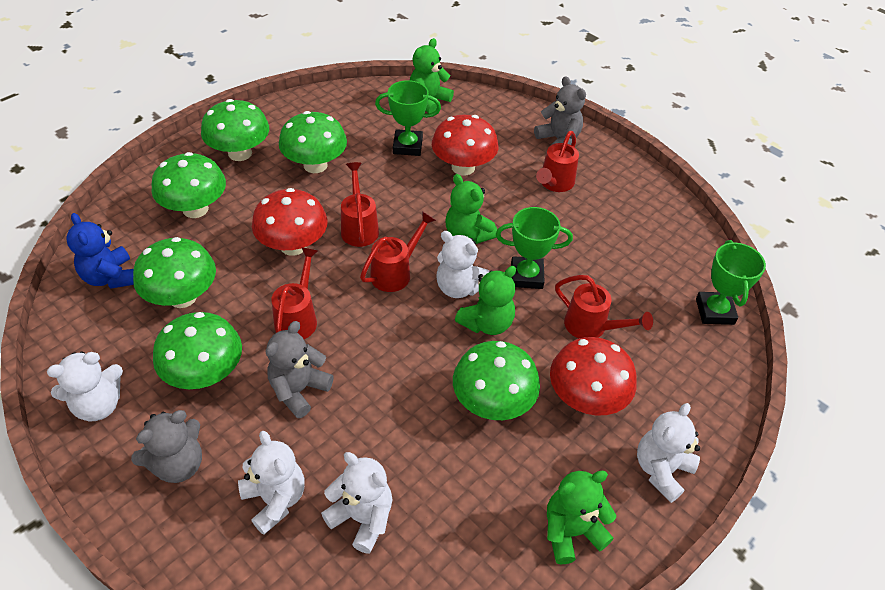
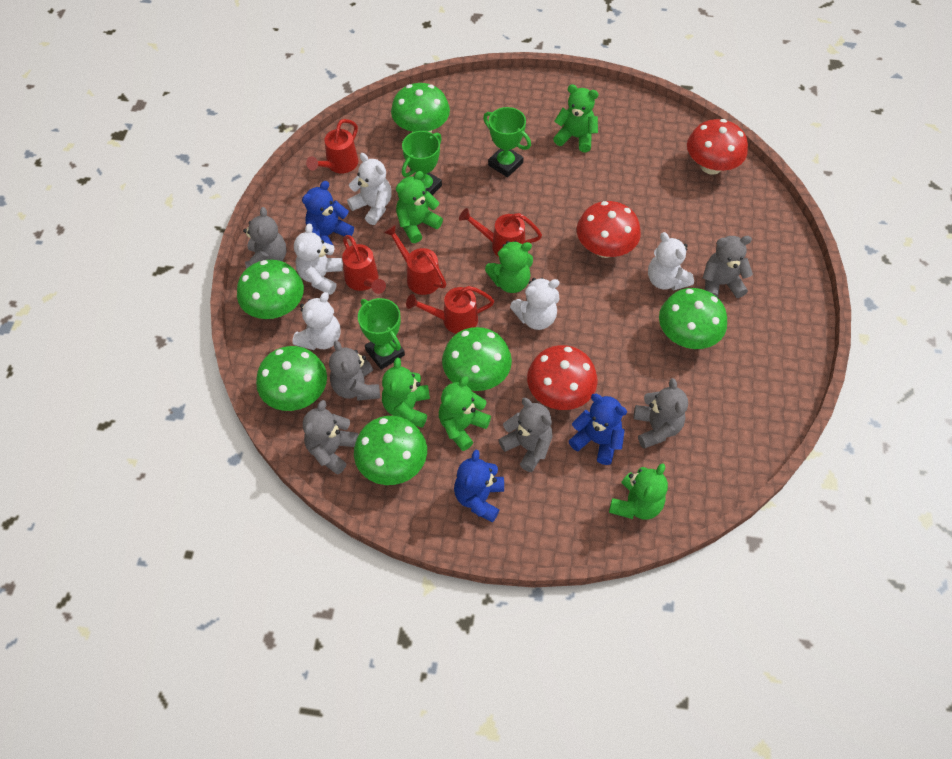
blue teddy bear: 1 -> 3
green teddy bear: 4 -> 6
grey teddy bear: 3 -> 6

